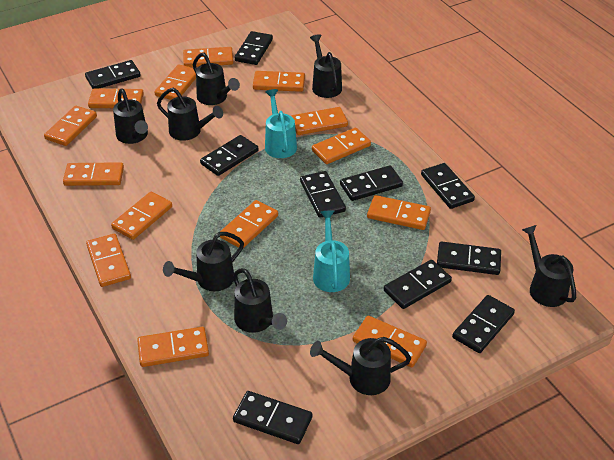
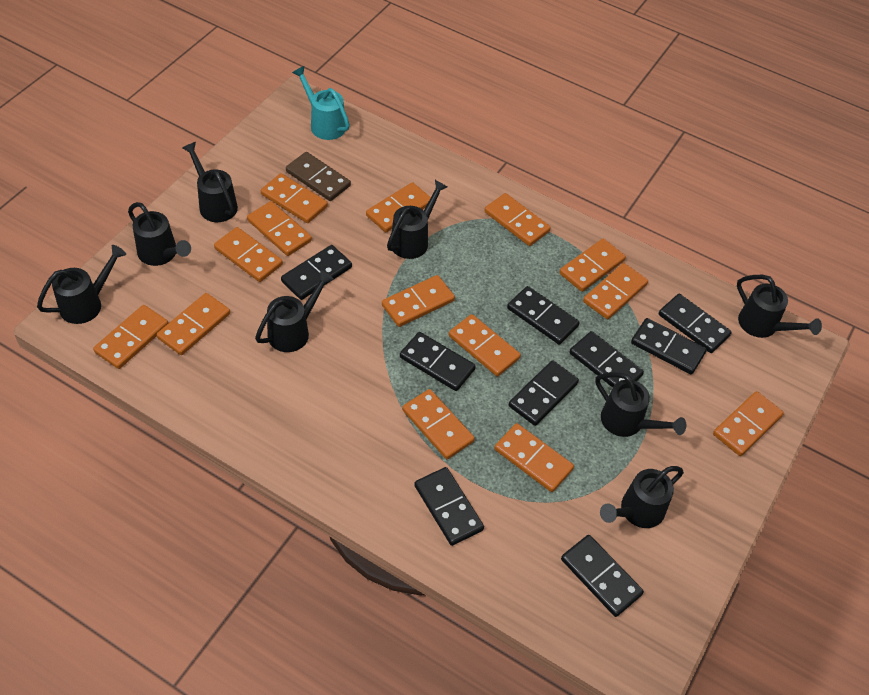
black domino: 10 -> 9
brown domino: 0 -> 1
turquoise watering can: 2 -> 1

